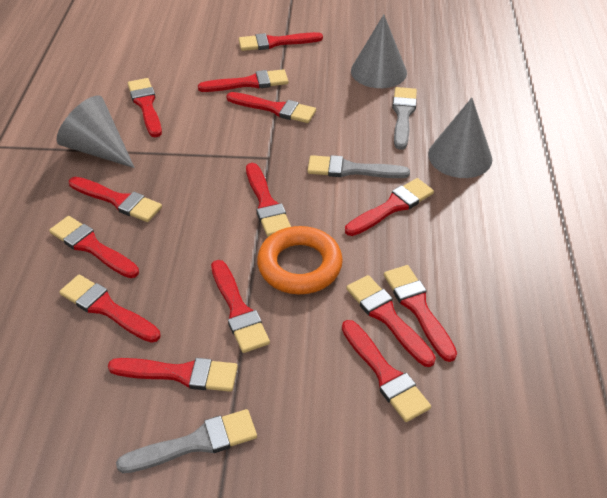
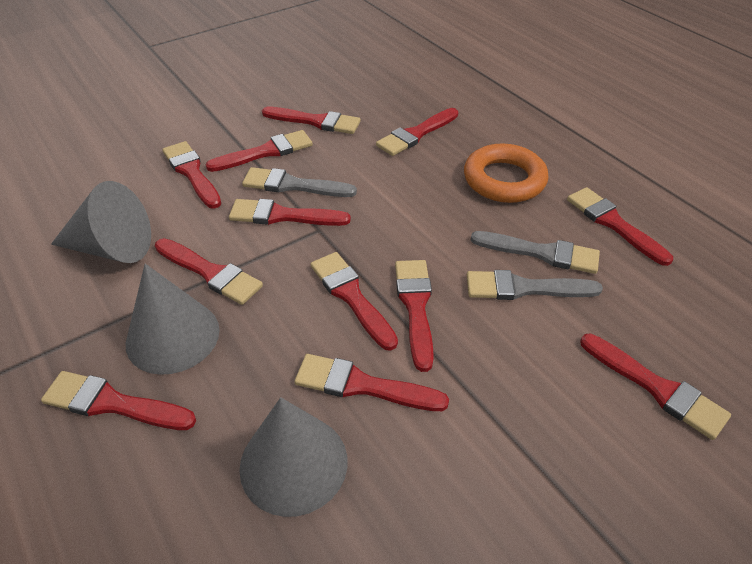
red brush: 14 -> 12

